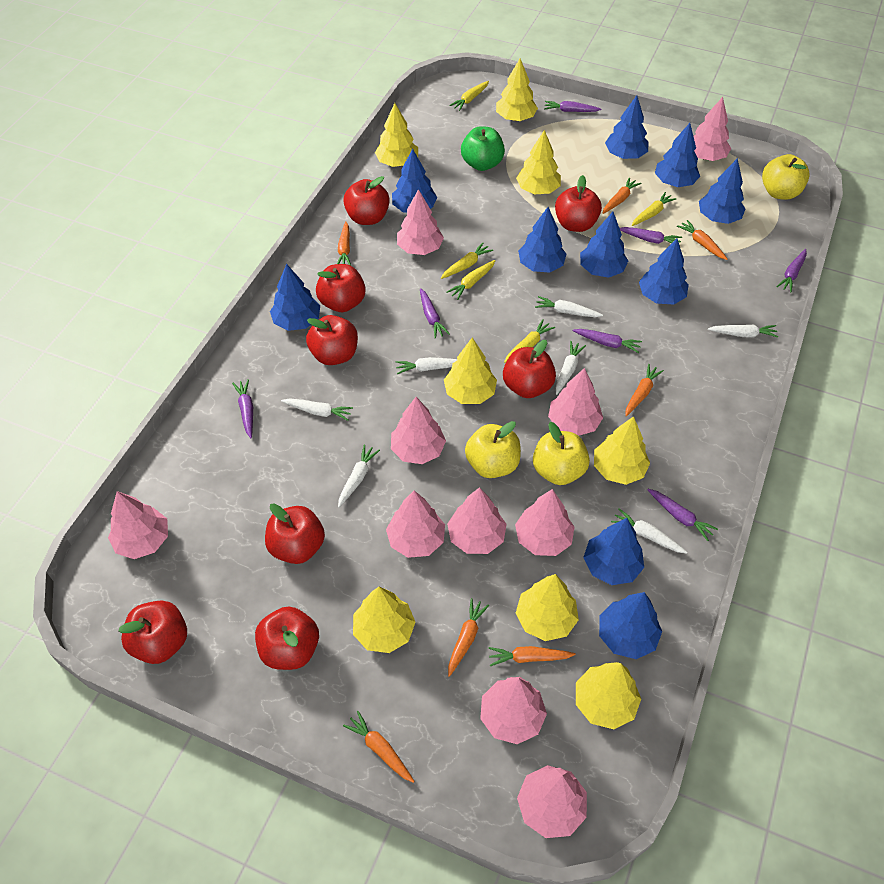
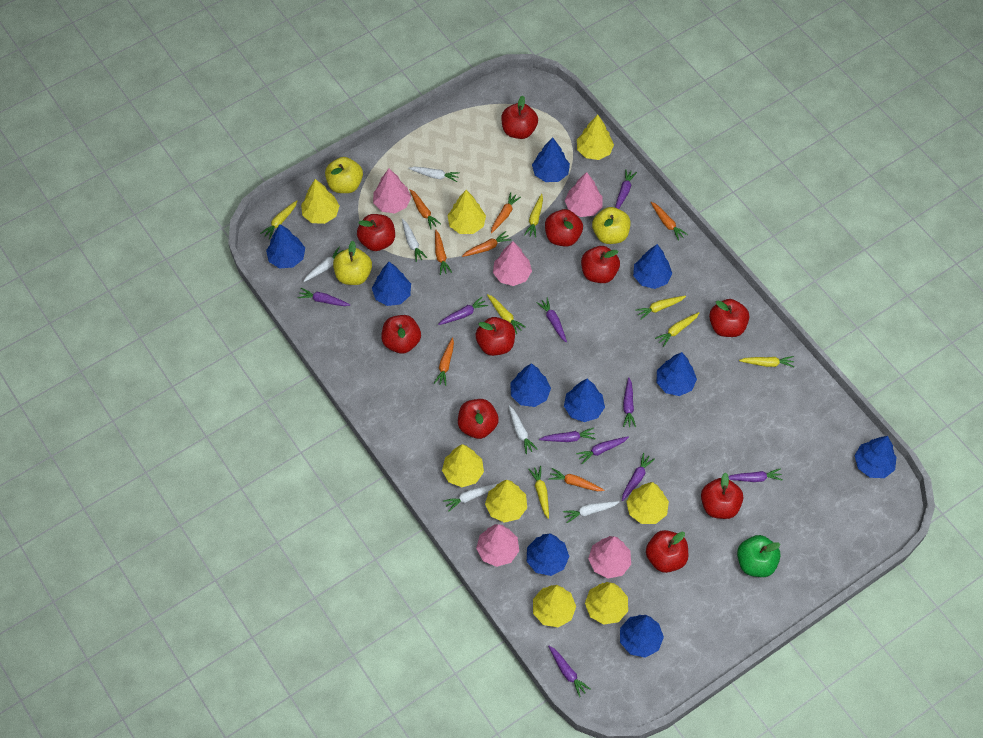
pink tree: 10 -> 5
purple carrot: 7 -> 10
red apple: 8 -> 10
white carrot: 7 -> 6
yellow carrot: 5 -> 7

